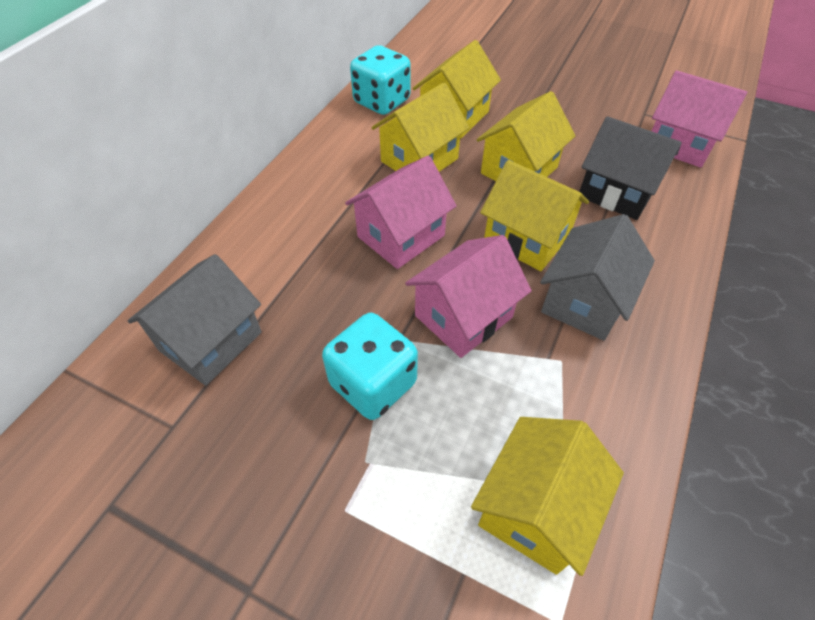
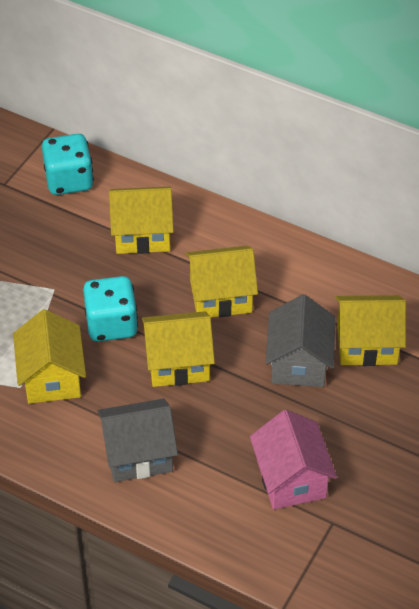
black house: 1 -> 0
pink house: 3 -> 1

